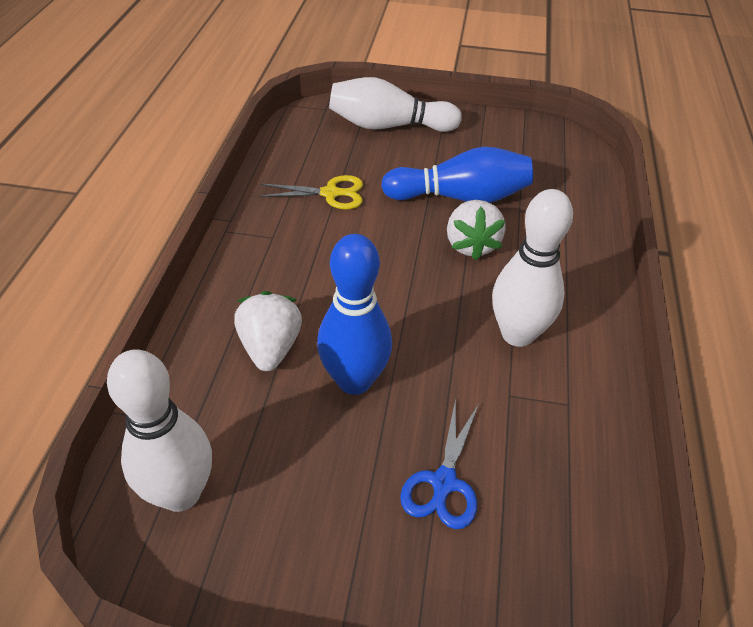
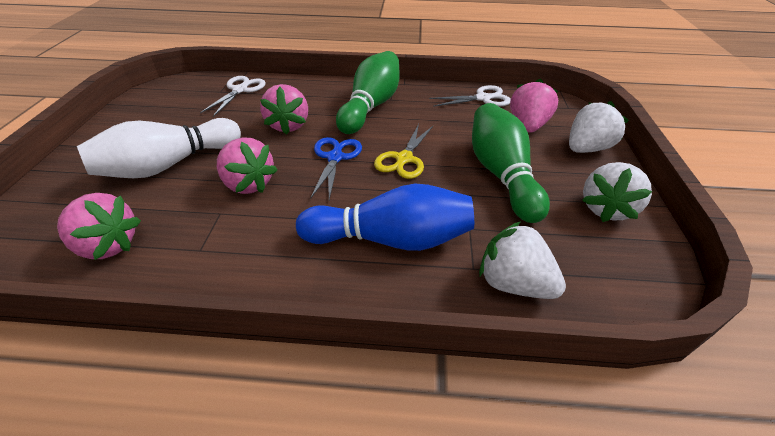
blue bowling pin: 2 -> 1
green bowling pin: 0 -> 2
pink strawberry: 0 -> 4
white bowling pin: 3 -> 1
white scissors: 0 -> 2
white strawberry: 2 -> 3

